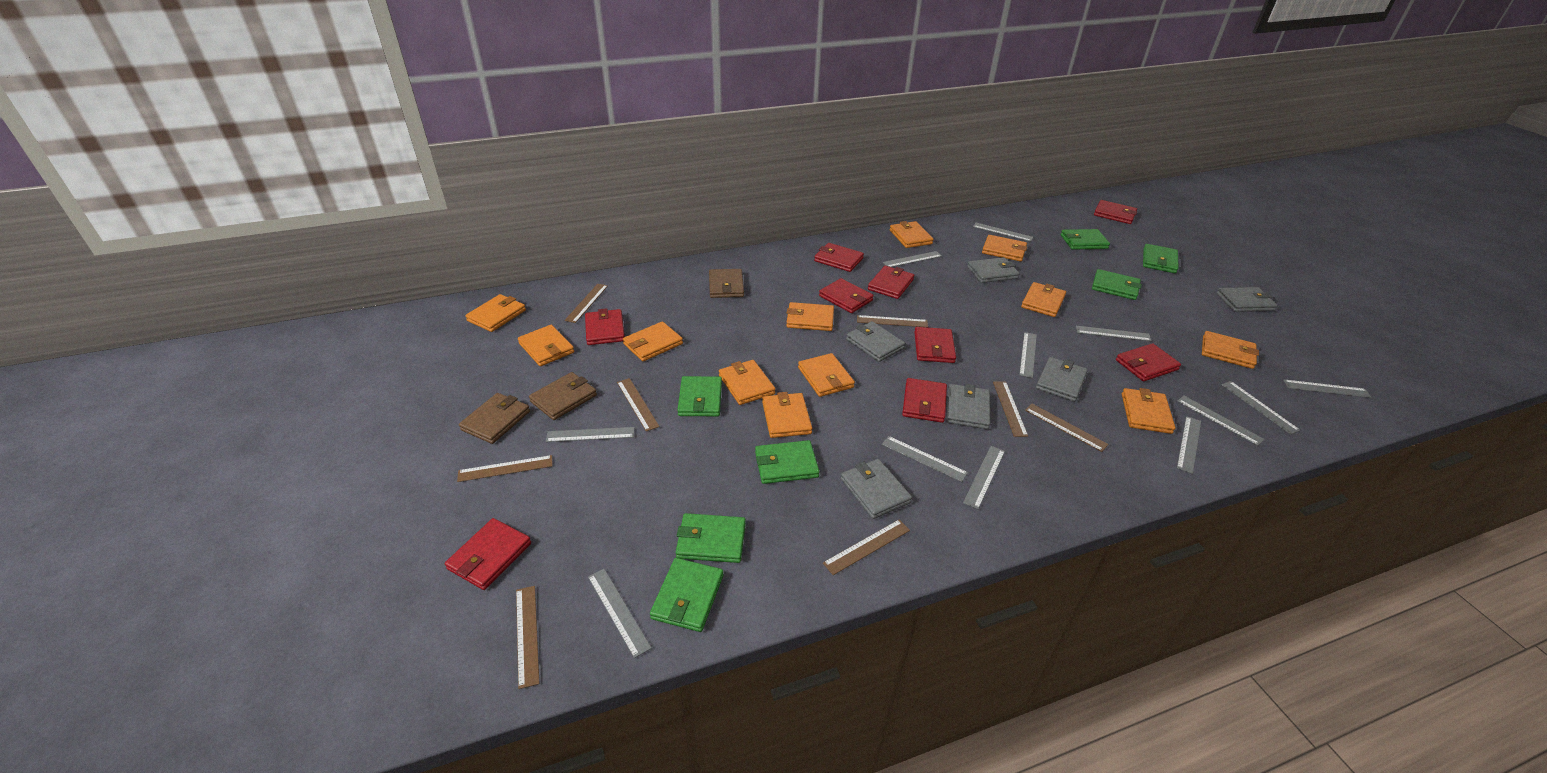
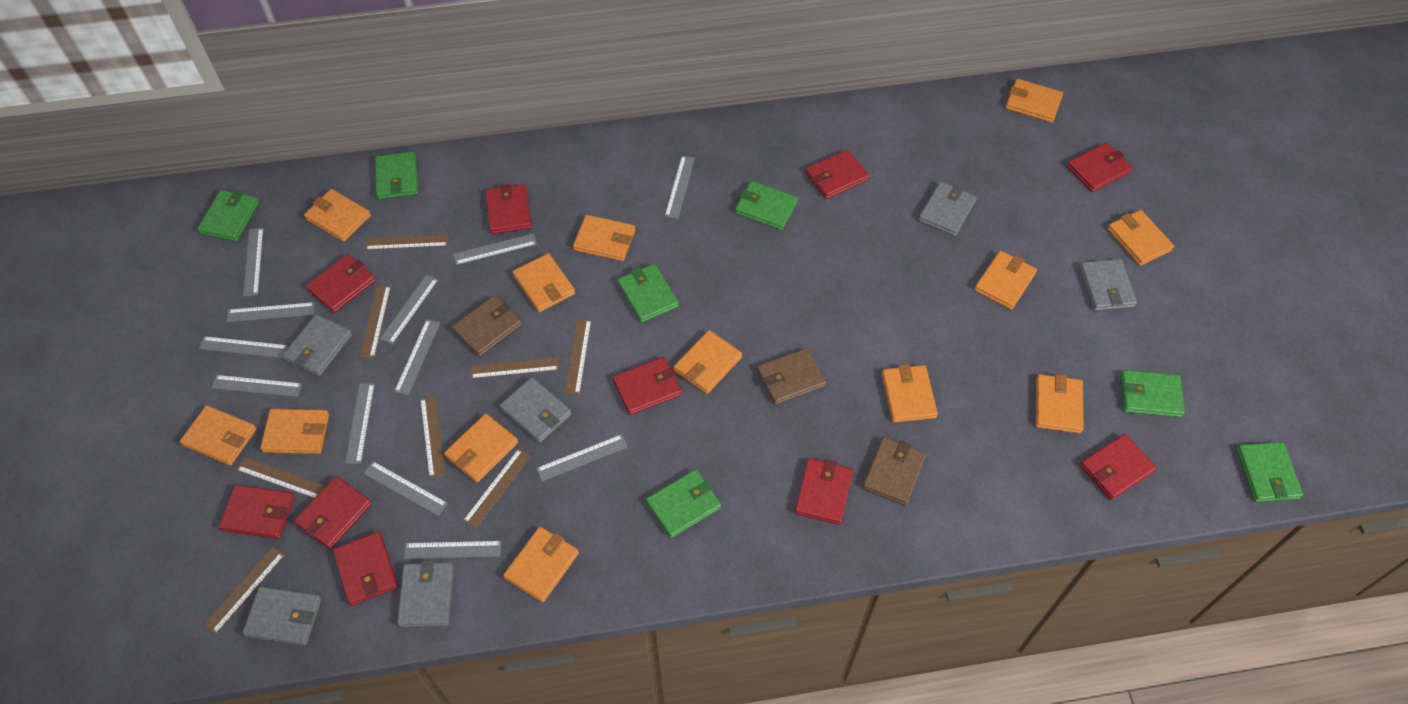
orange wallet: 12 -> 13
red wallet: 9 -> 10

